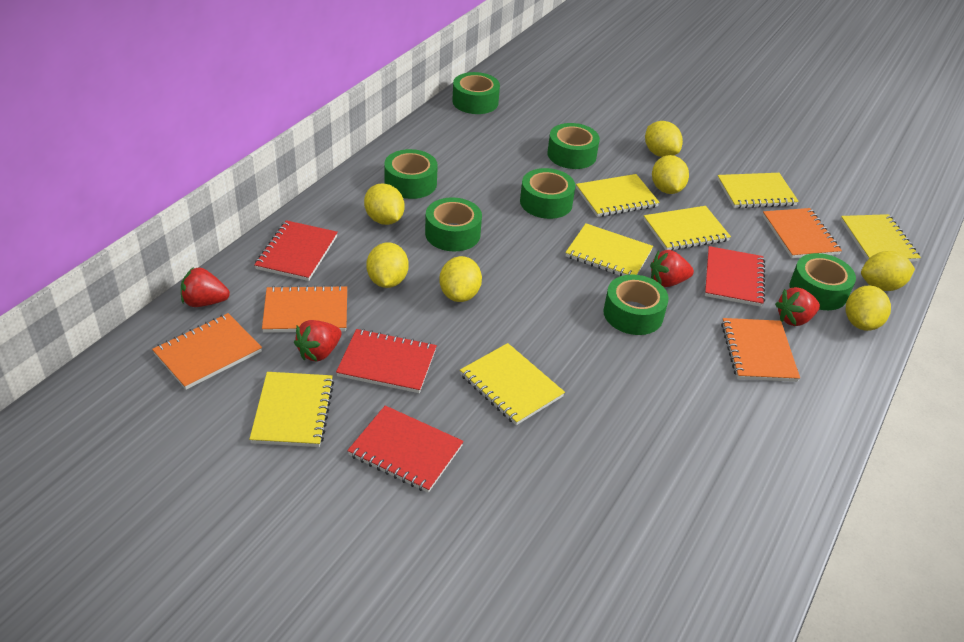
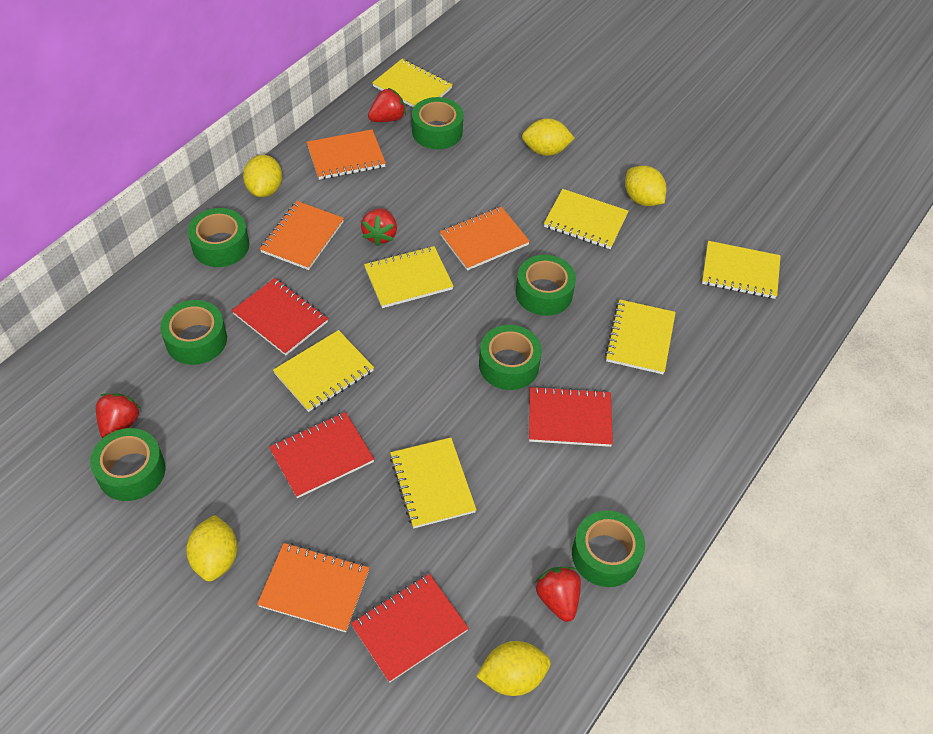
yellow lemon: 7 -> 5

